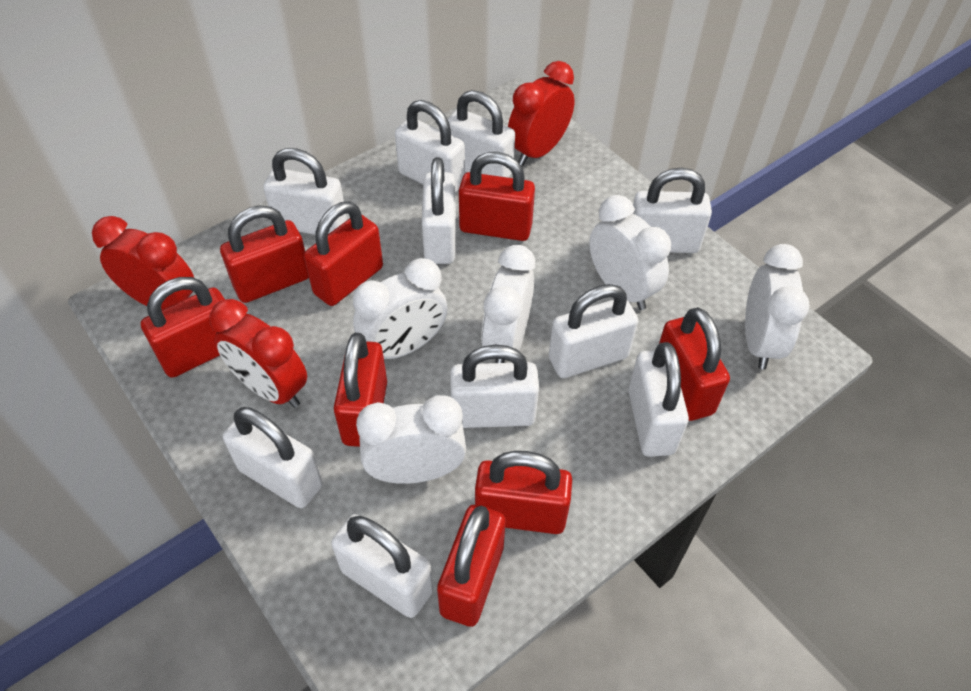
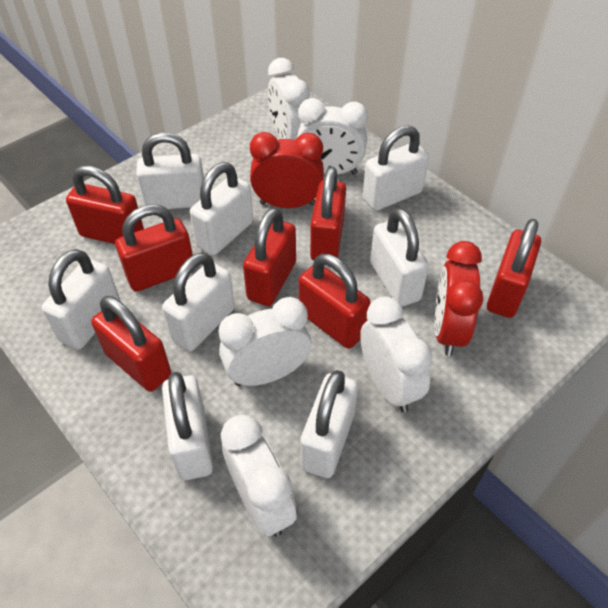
red clock: 3 -> 2
red padlock: 8 -> 7
white padlock: 10 -> 8

